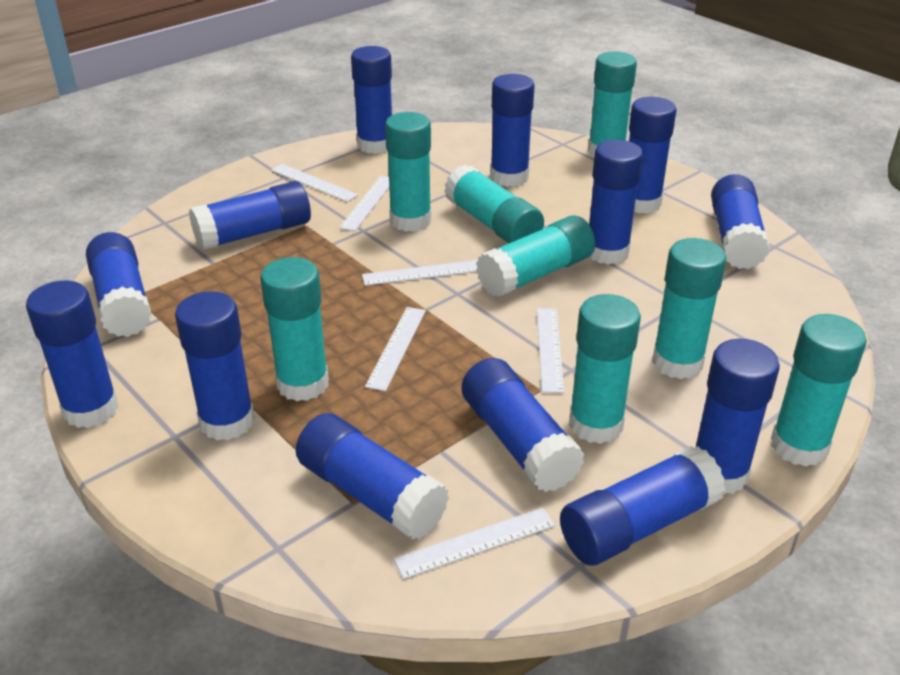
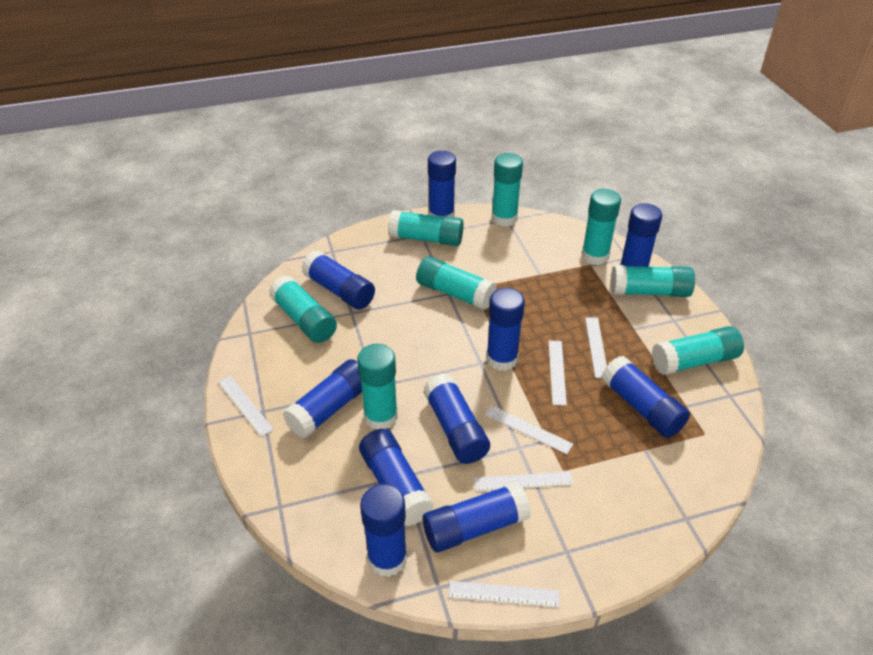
blue glue stick: 13 -> 10

